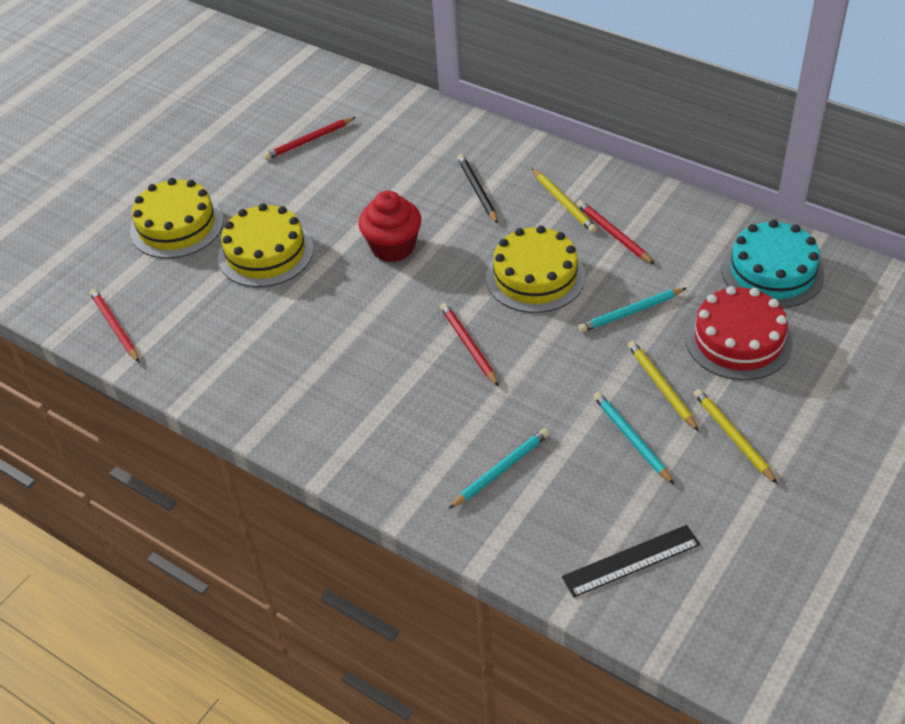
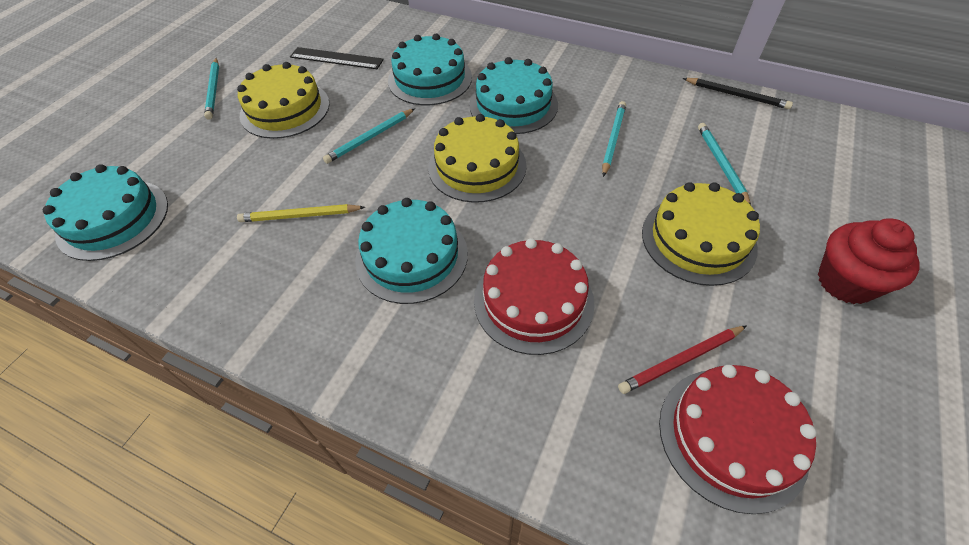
red cake: 1 -> 2
red pencil: 4 -> 1
turquoise cake: 1 -> 4
turquoise pencil: 3 -> 4
yellow pencil: 3 -> 1

